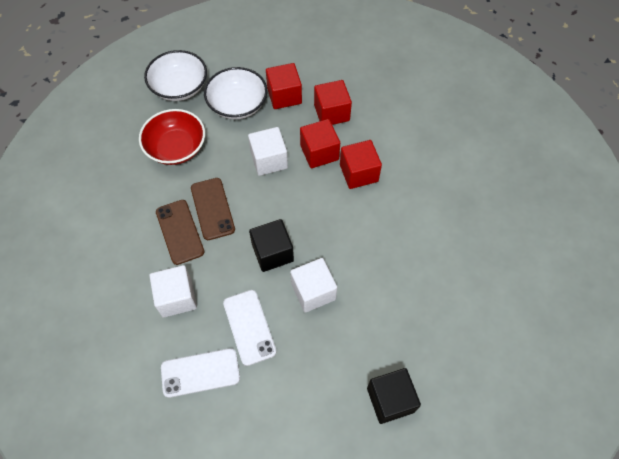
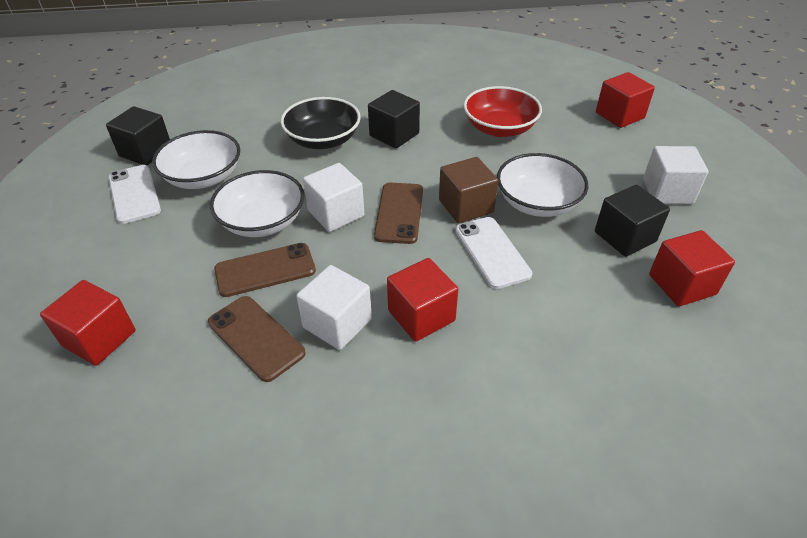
black bowl: 0 -> 1
black cube: 2 -> 3
brown cube: 0 -> 1
brown phone: 2 -> 3
white bowl: 2 -> 3

